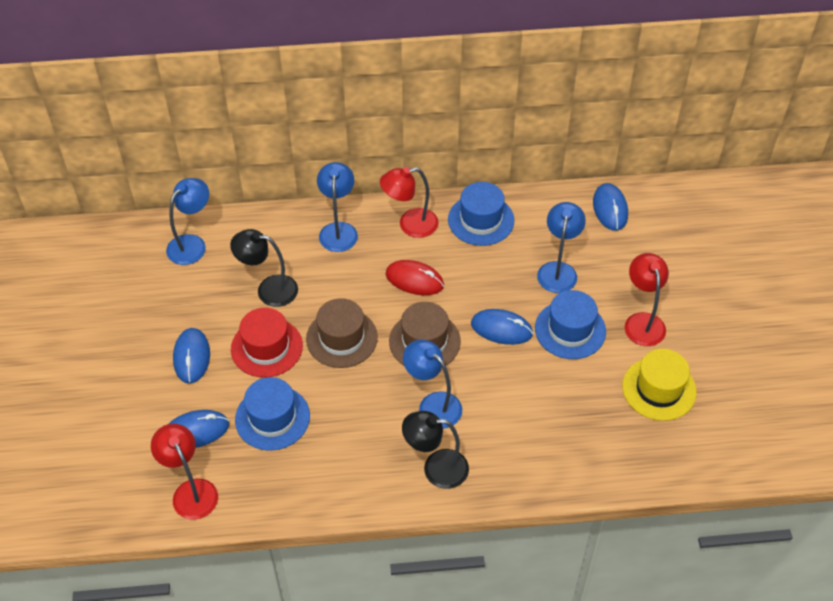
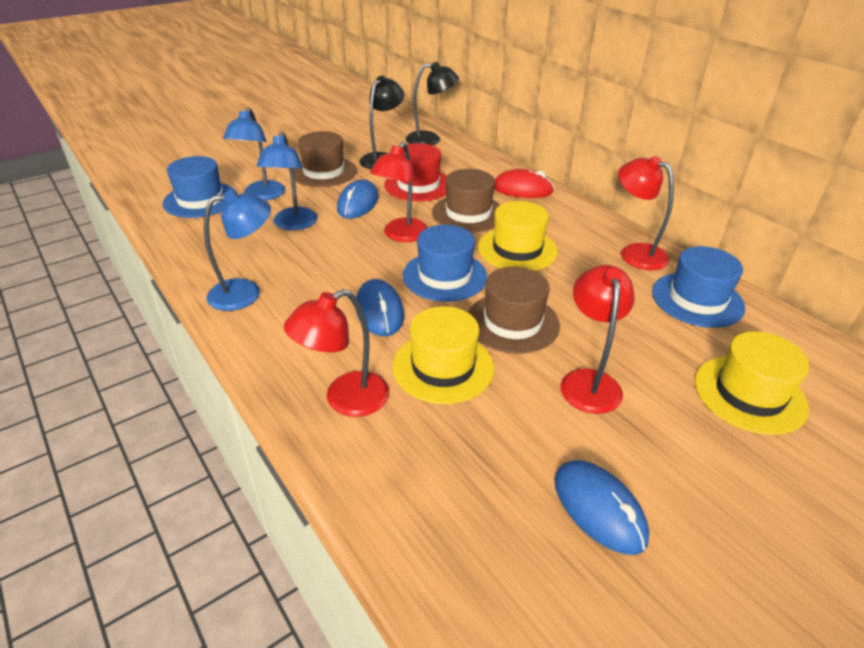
blue lamp: 4 -> 3
blue mouse: 4 -> 3
brown hat: 2 -> 3
red lamp: 3 -> 4
yellow hat: 1 -> 3

